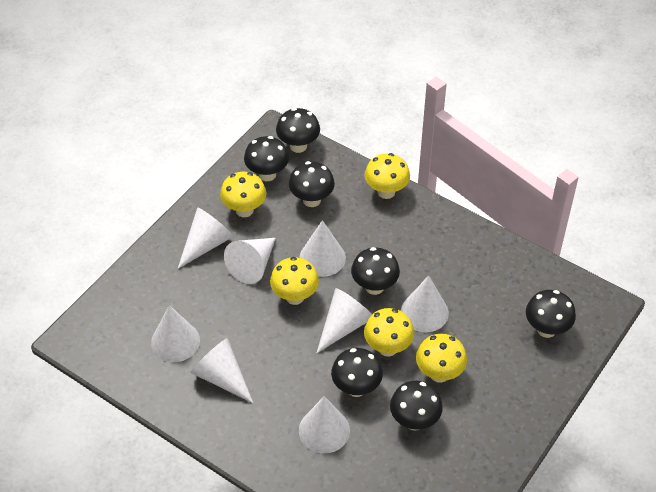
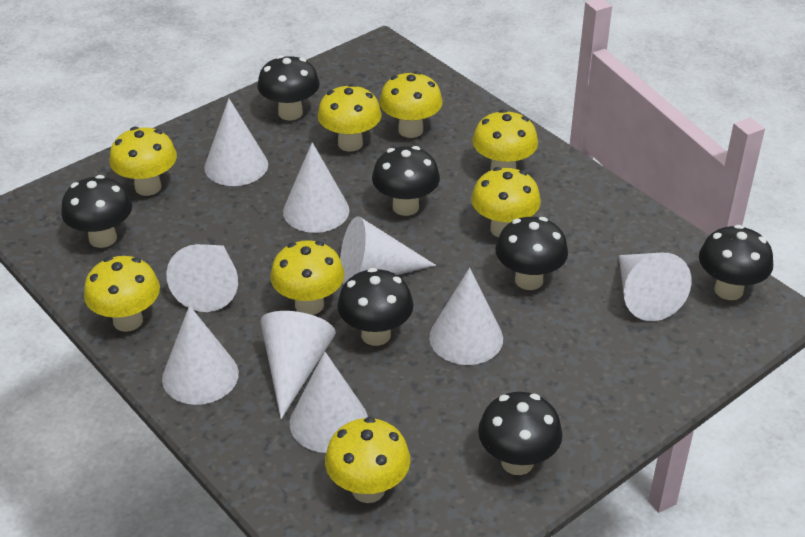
white cone: 8 -> 9
yellow mushroom: 5 -> 8

